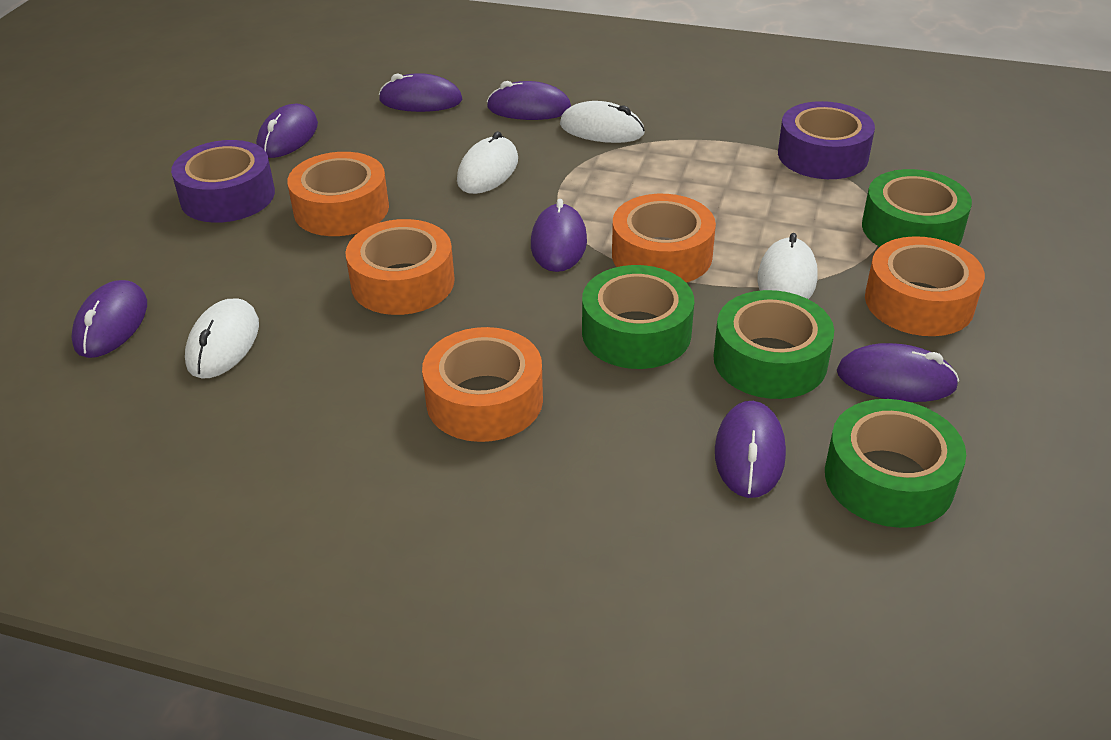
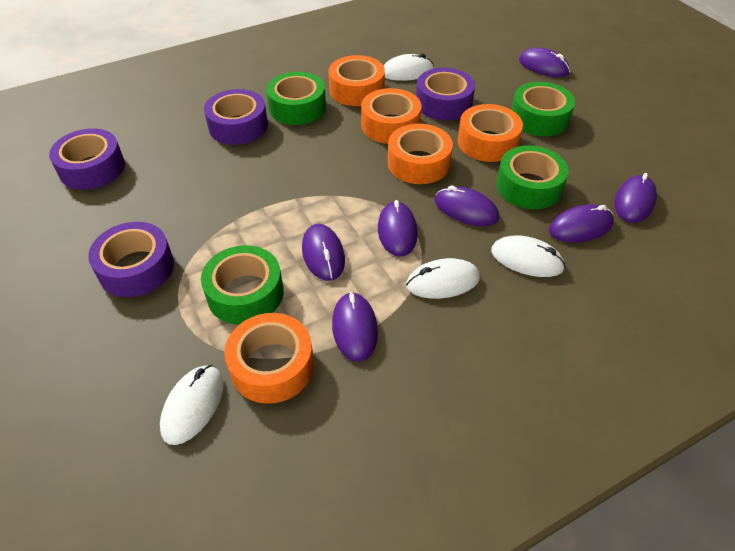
purple tape: 2 -> 4

